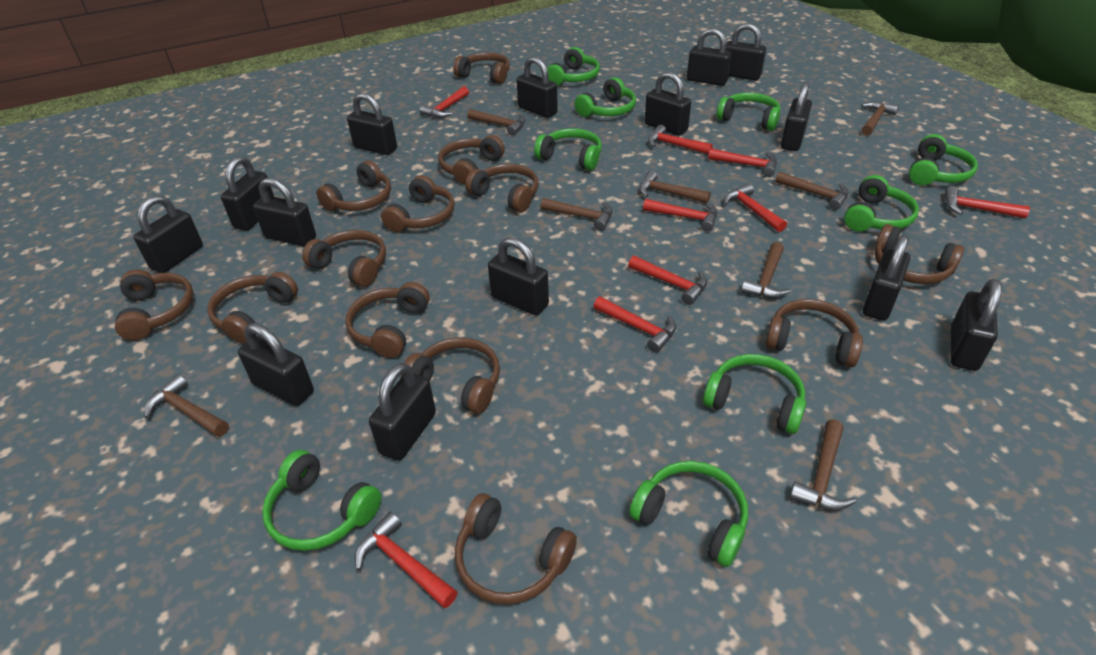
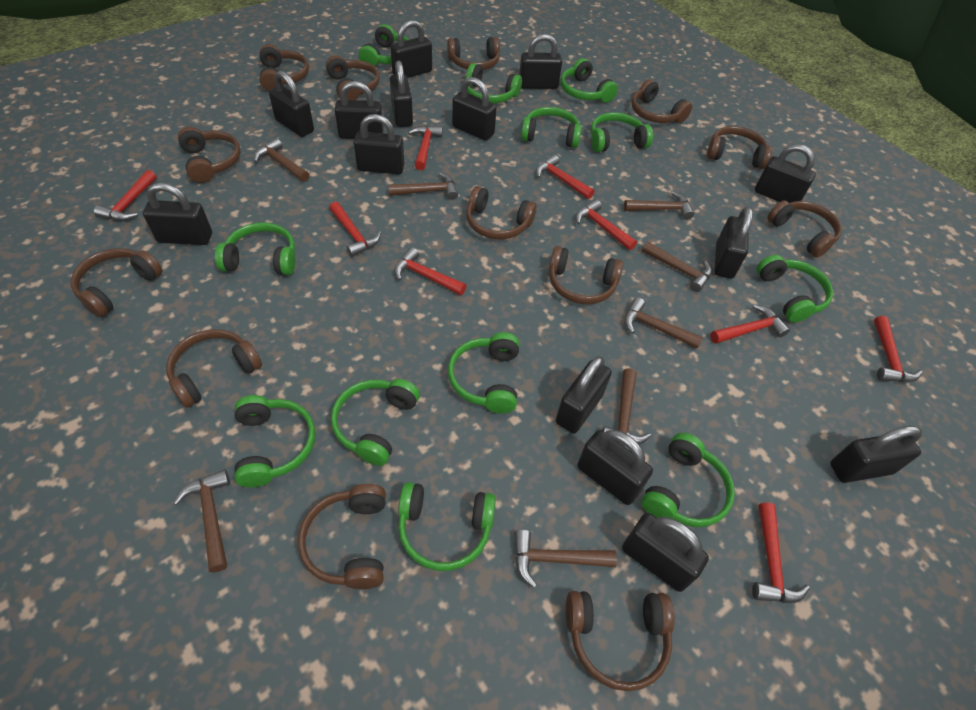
green headphones: 9 -> 12

